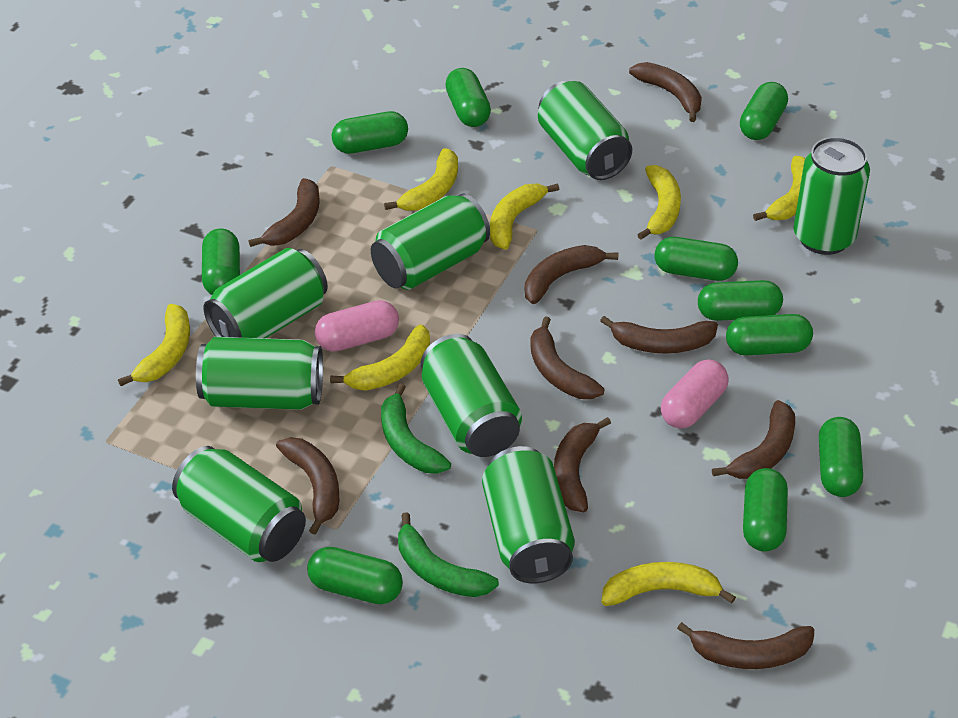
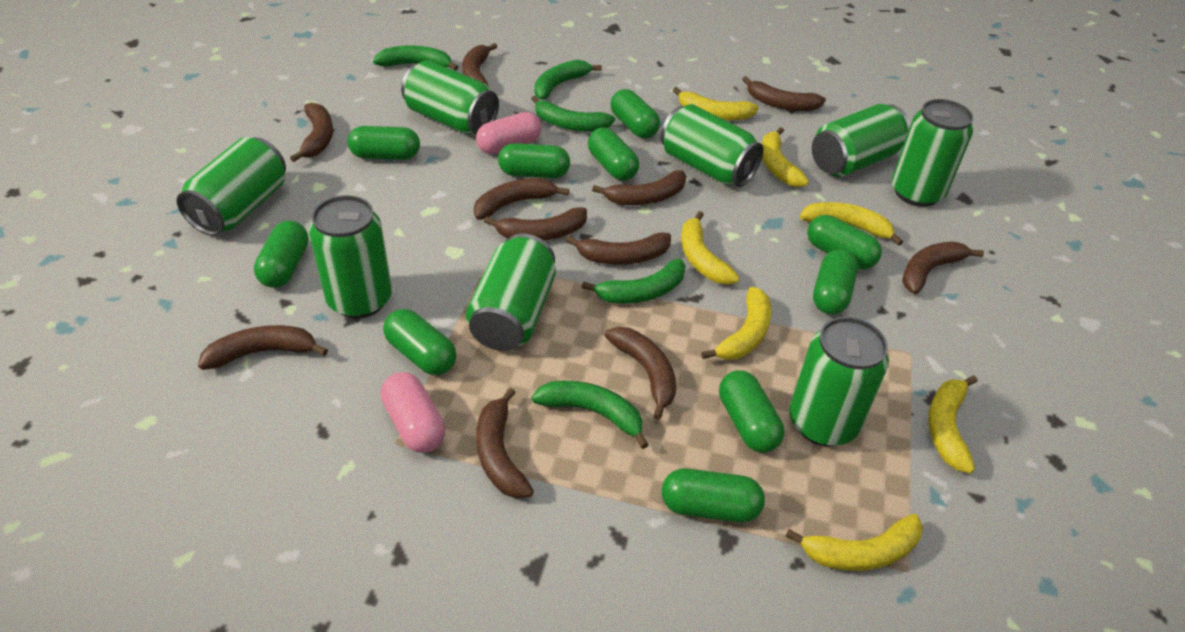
brown banana: 9 -> 11
green banana: 2 -> 5

